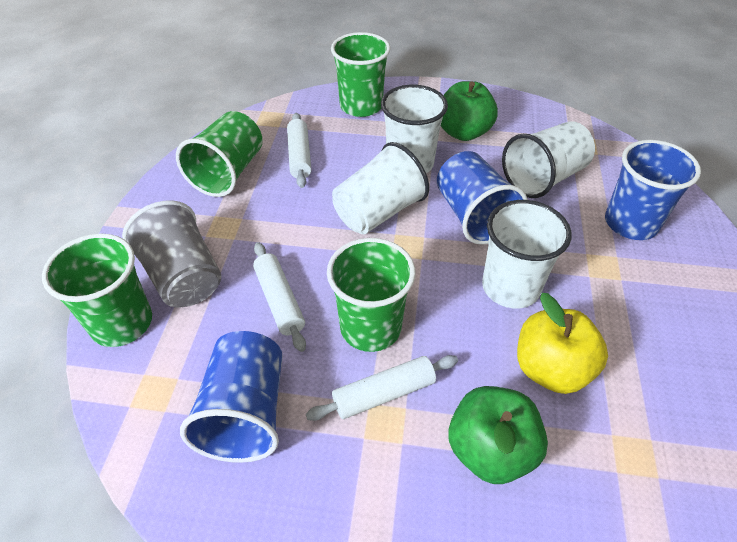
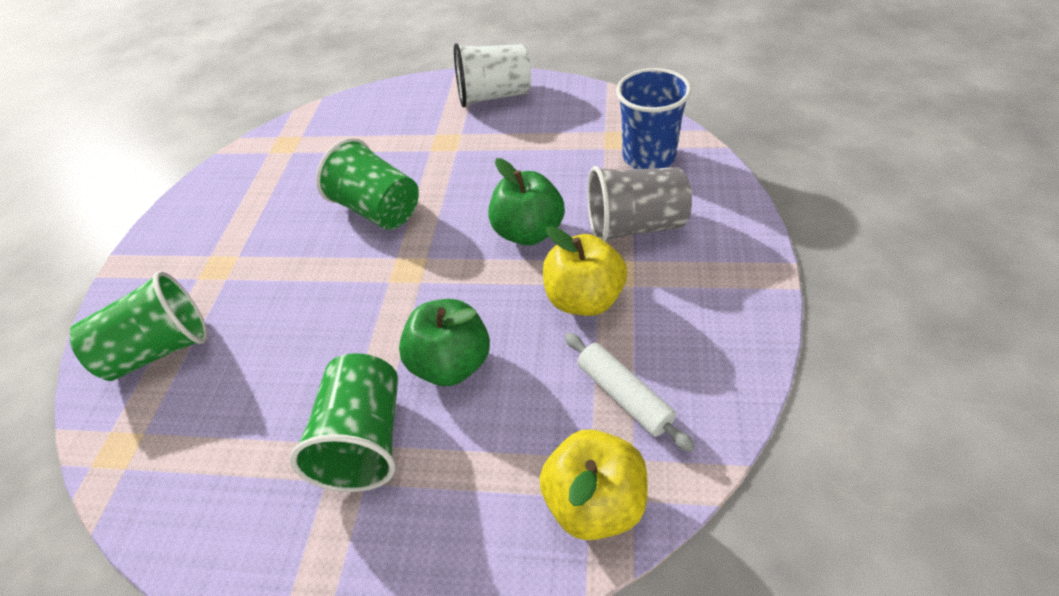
blue cup: 3 -> 1
green cup: 4 -> 3
white cup: 4 -> 1
white rolling pin: 3 -> 1
yellow apple: 1 -> 2

